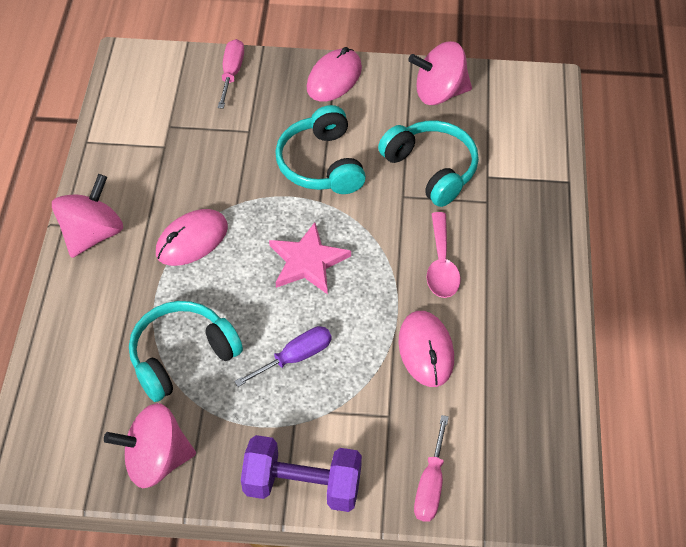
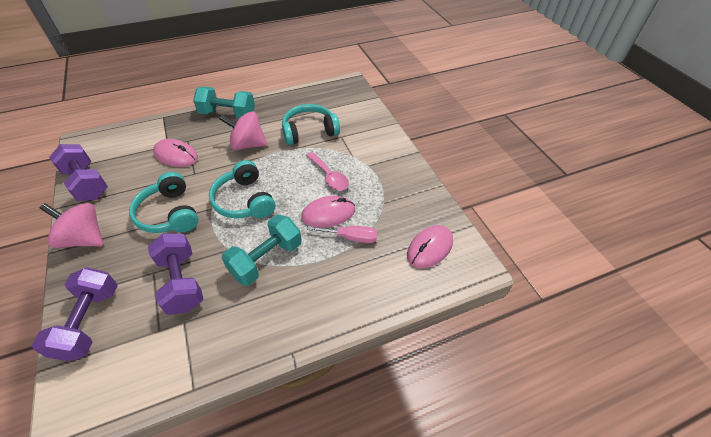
pink screwdriver: 2 -> 1
pink spinning top: 3 -> 2
pink star: 1 -> 0
purple dumbbell: 1 -> 3
purple screwdriver: 1 -> 0
turquoise dumbbell: 0 -> 2

